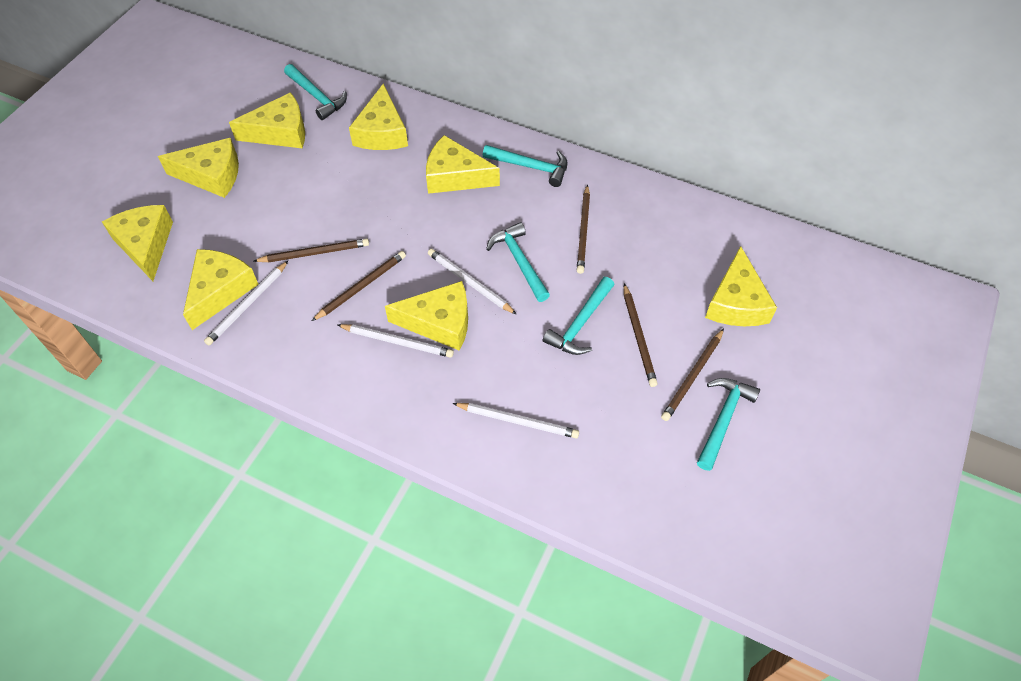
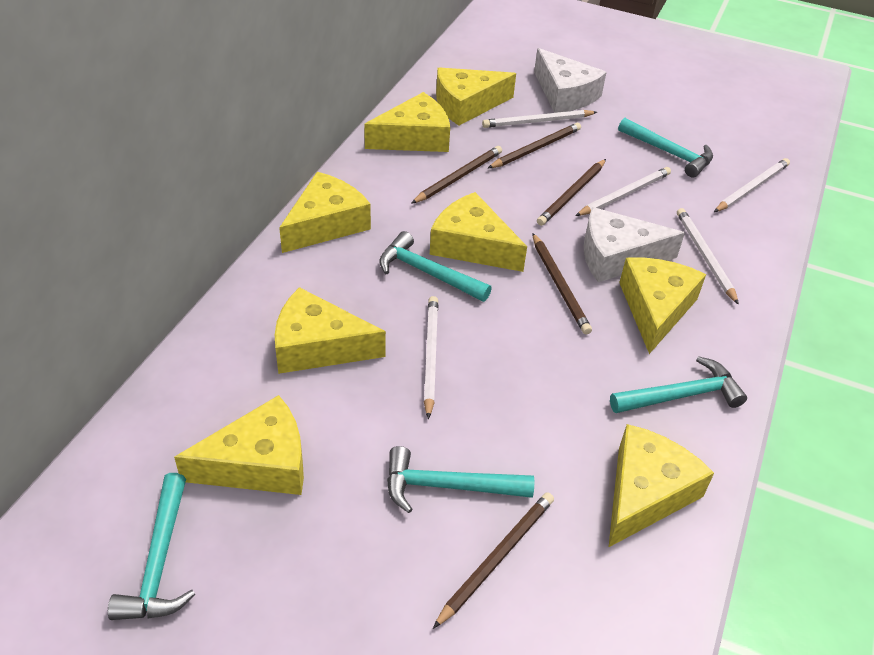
white cheese: 0 -> 2
white pencil: 4 -> 5

